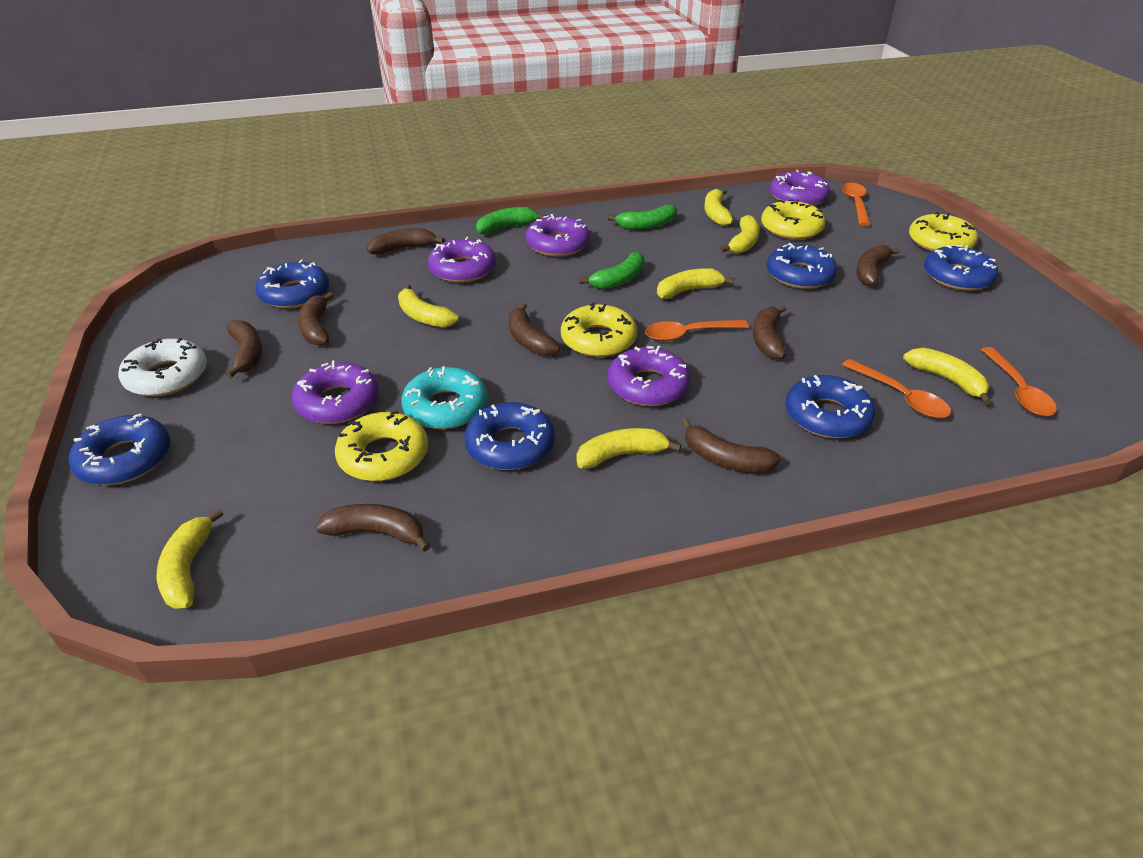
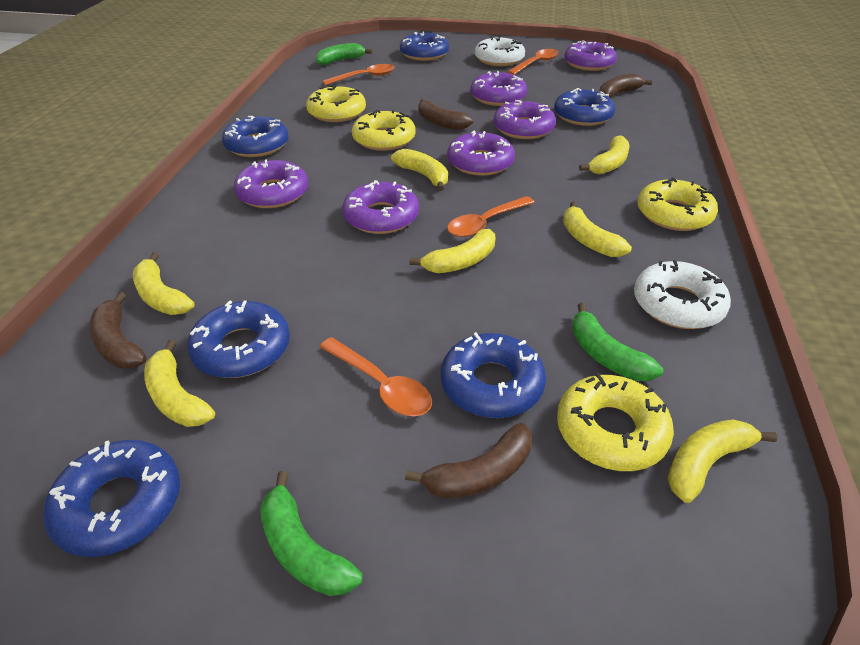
brown banana: 8 -> 4
purple donut: 5 -> 6
turquoise donut: 1 -> 0
white donut: 1 -> 2

